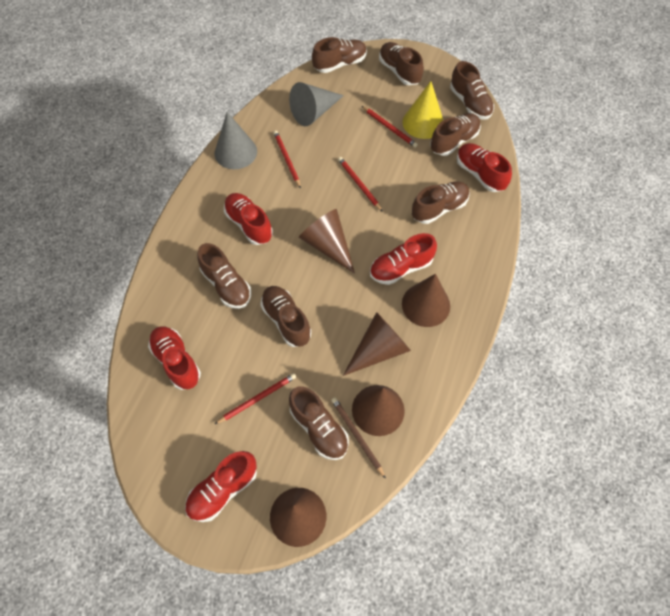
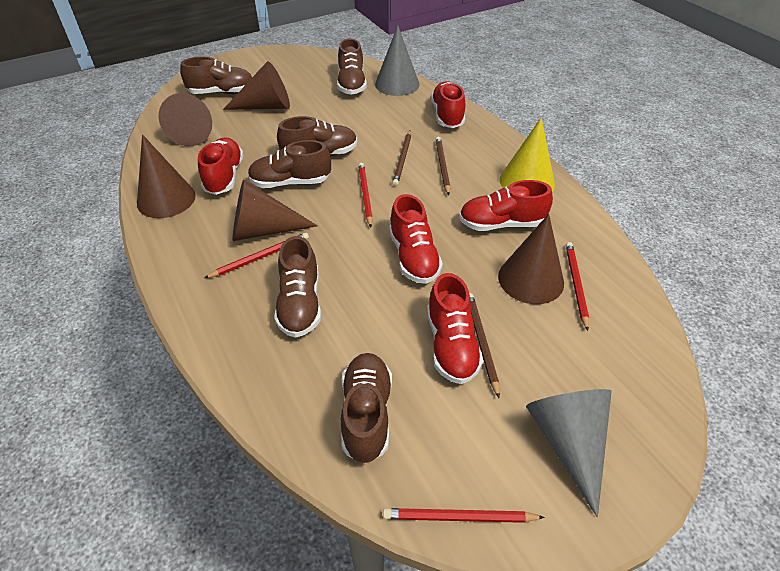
brown pencil: 1 -> 3
brown shoe: 8 -> 6

